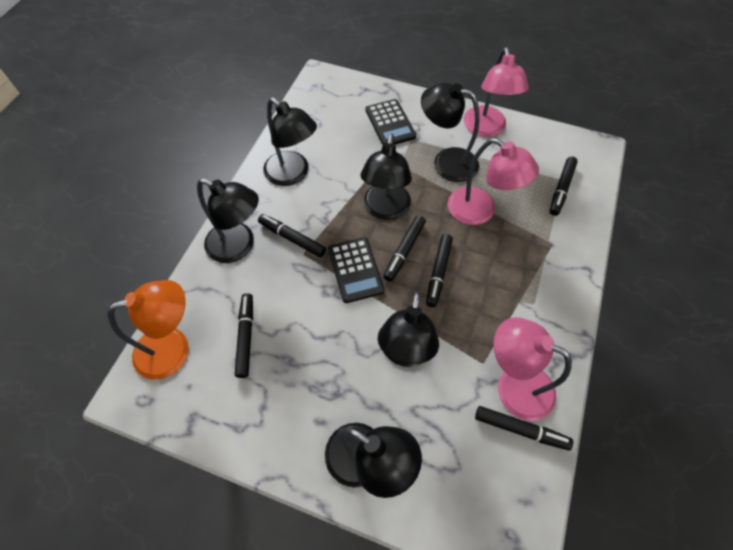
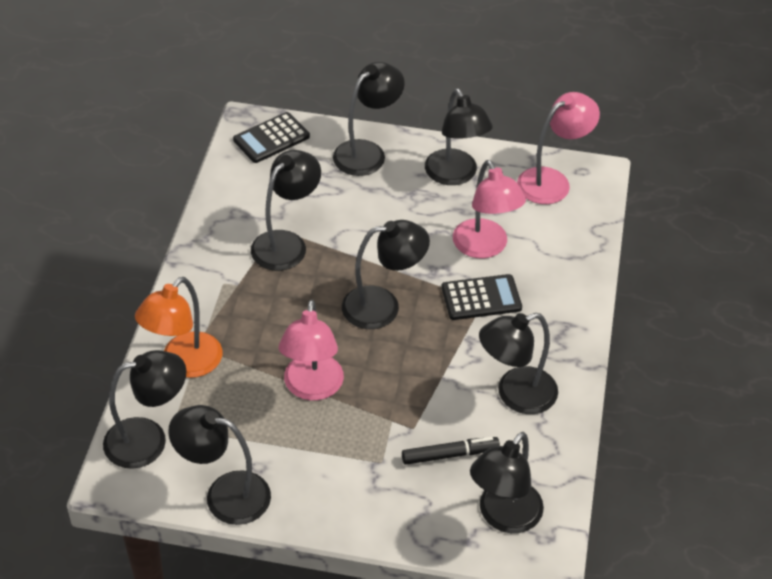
black lamp: 6 -> 8
black marker: 6 -> 1

